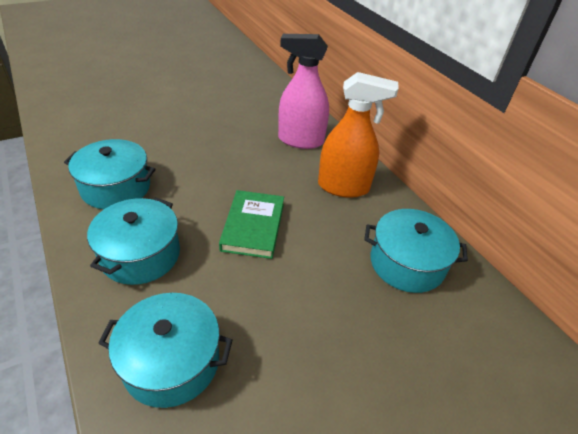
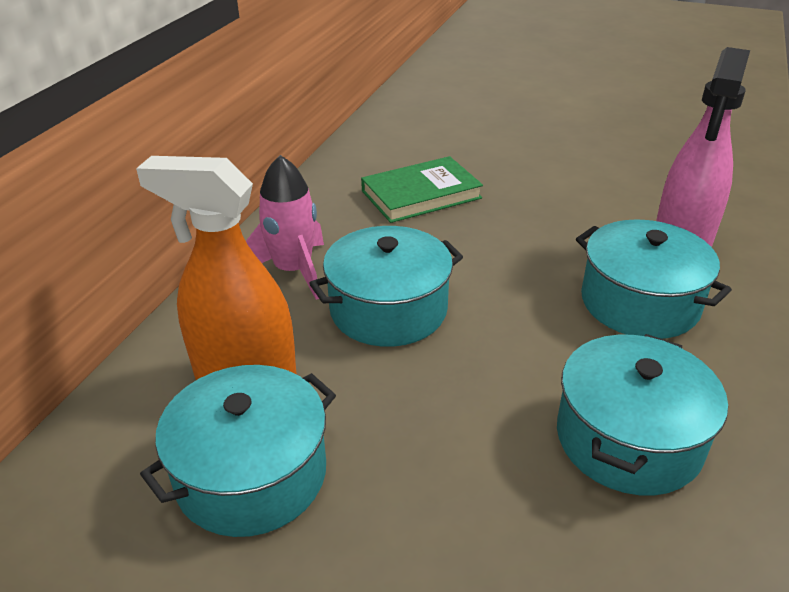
pink rocket: 0 -> 1

